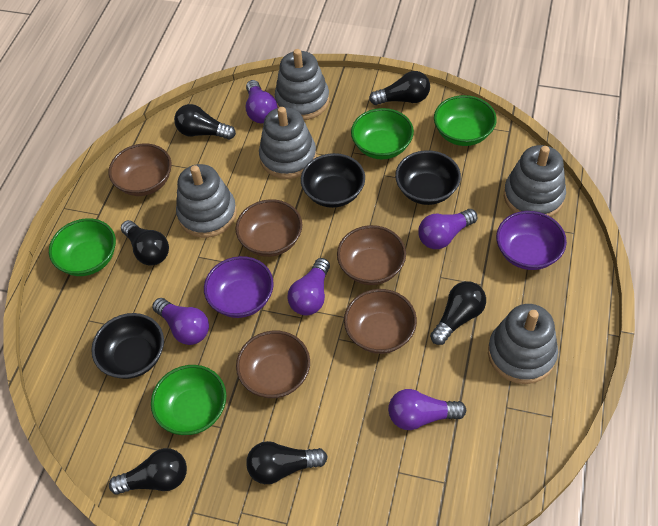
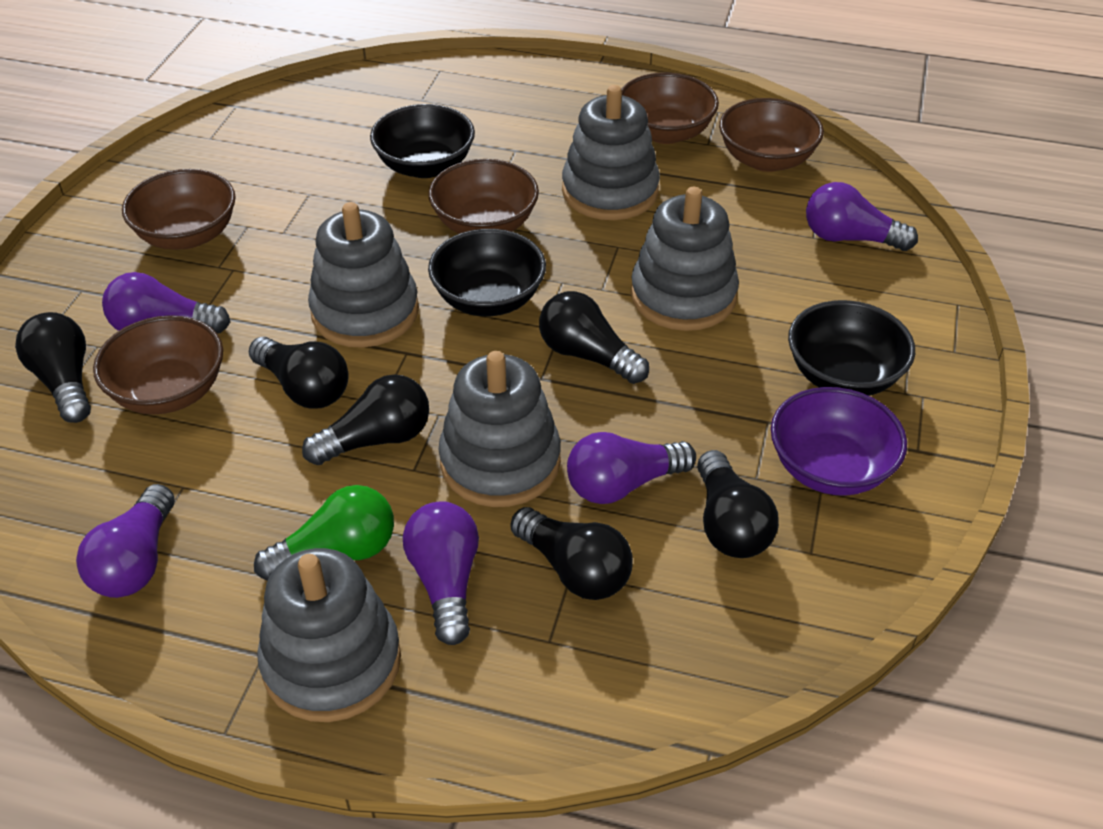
green bowl: 4 -> 0
green light bulb: 0 -> 1
purple bowl: 2 -> 1

